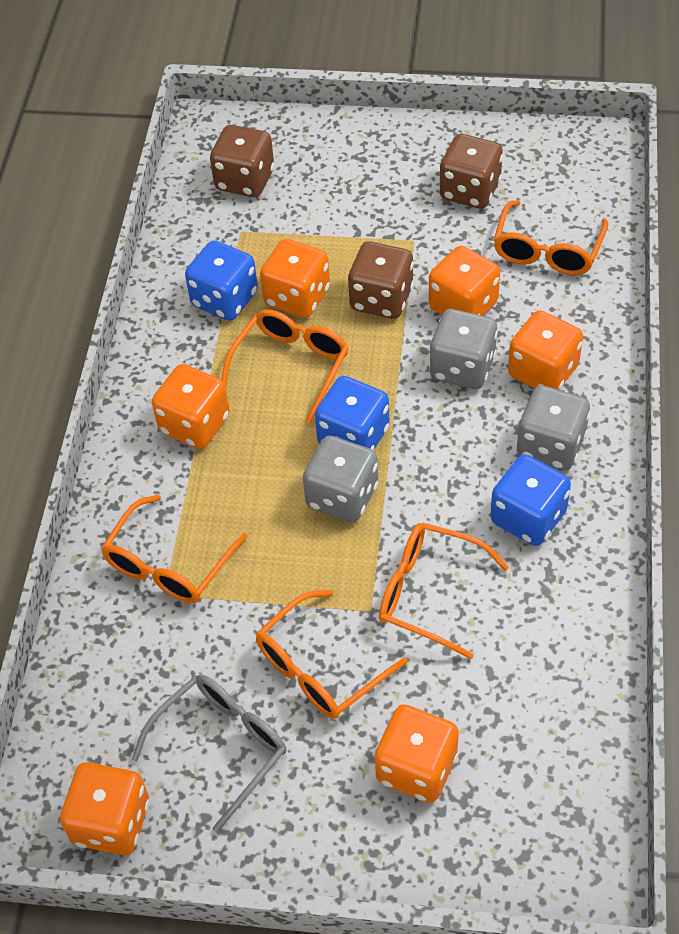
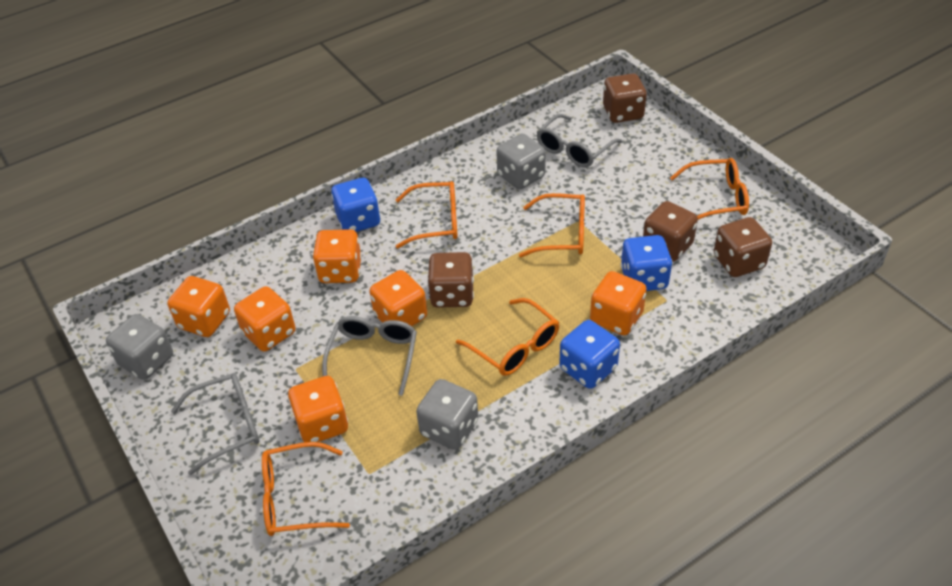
brown dice: 3 -> 4
grey glasses: 1 -> 3

